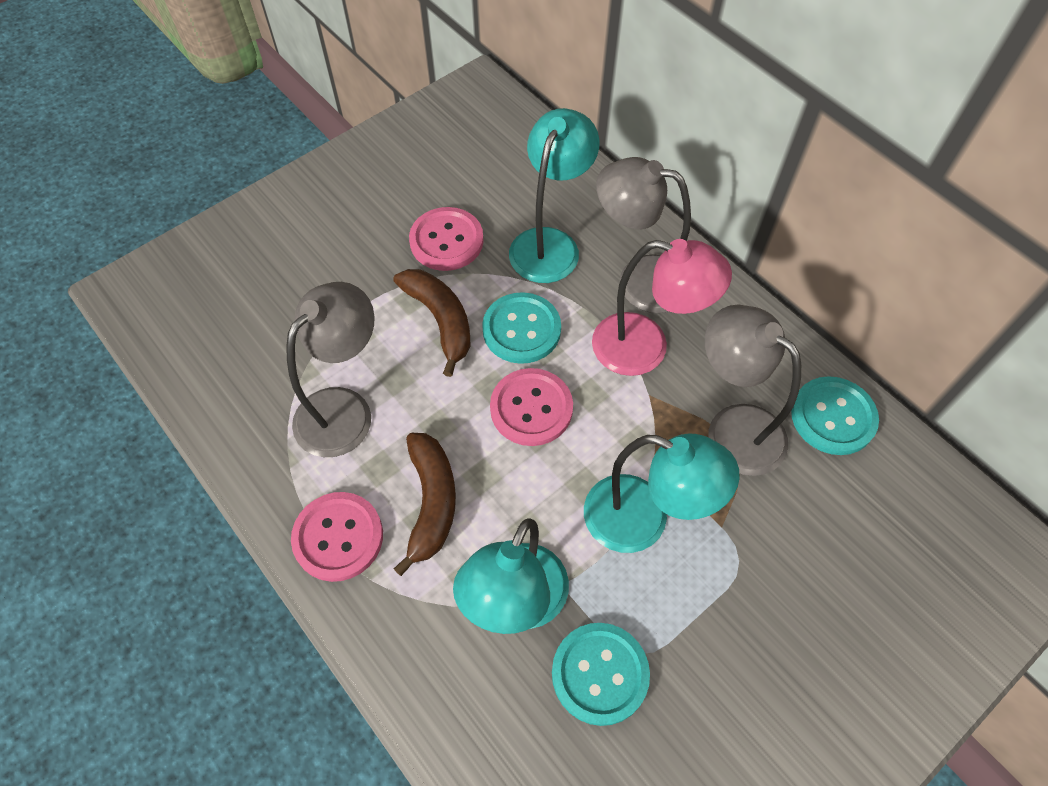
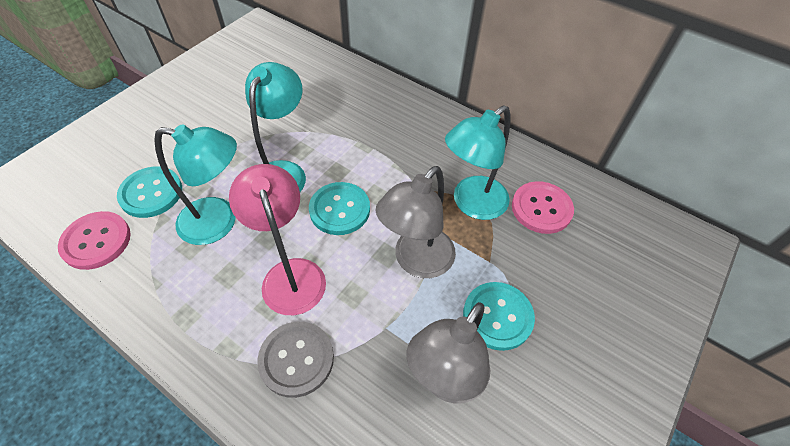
brown banana: 2 -> 0
grey button: 0 -> 1
grey lamp: 3 -> 2
pink button: 3 -> 2

